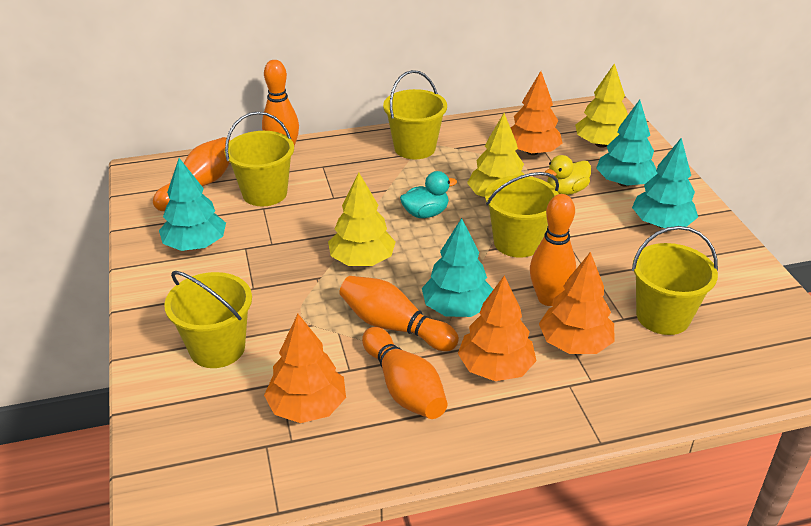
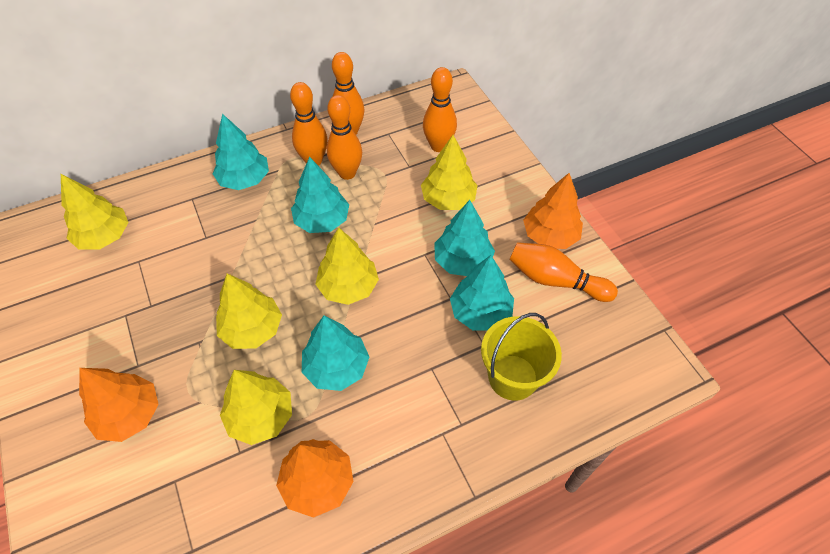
orange tree: 4 -> 3
turquoise duck: 1 -> 0
turquoise tree: 4 -> 5
yellow bucket: 5 -> 1
yellow duck: 1 -> 0
yellow tree: 3 -> 5

